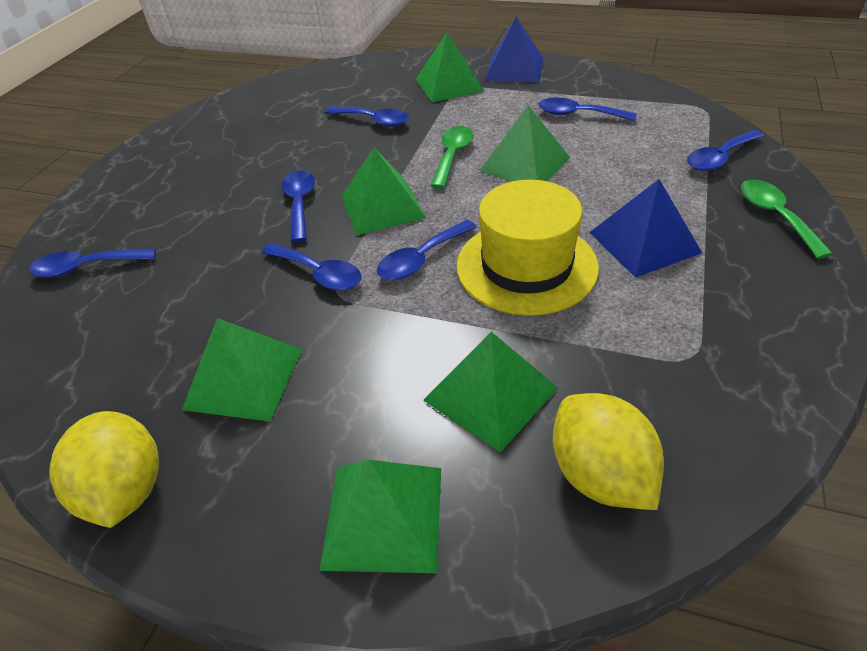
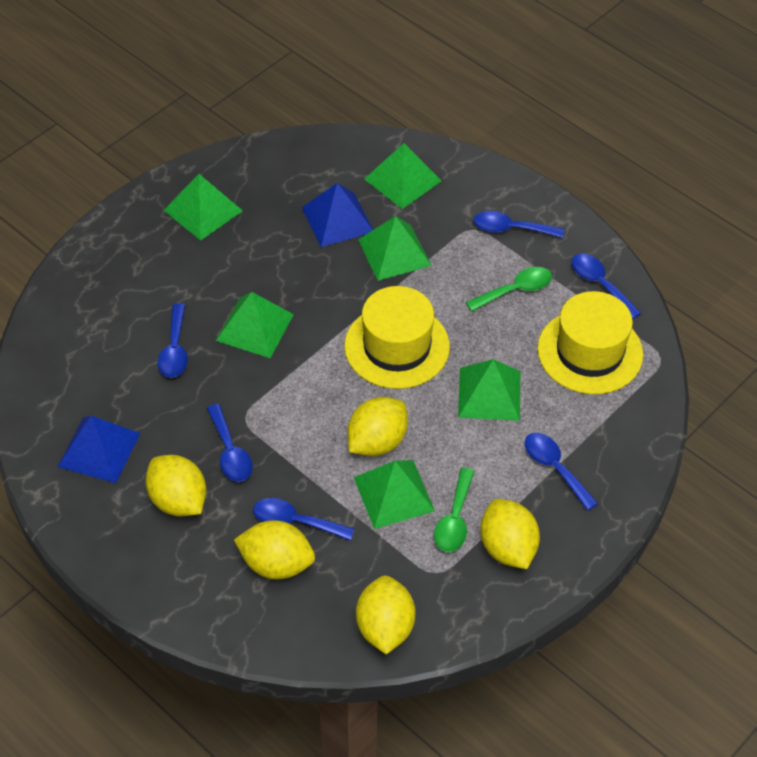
blue spoon: 7 -> 6
yellow hat: 1 -> 2
yellow lemon: 2 -> 5

